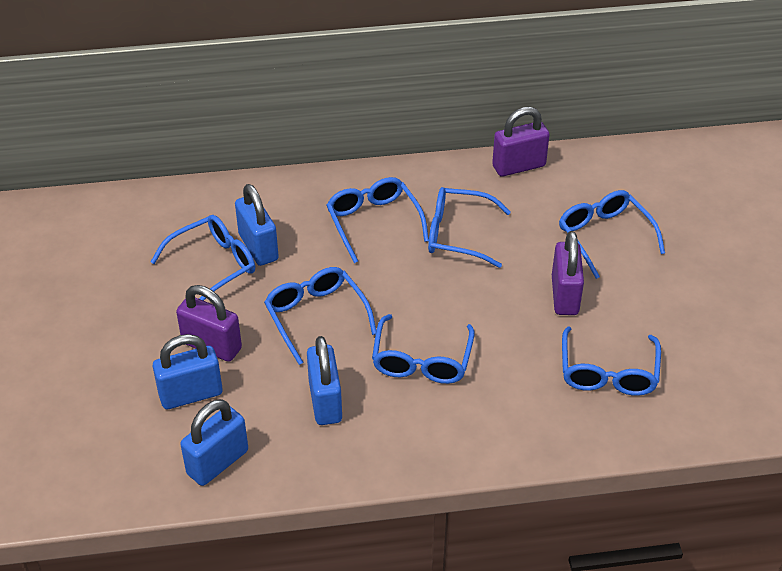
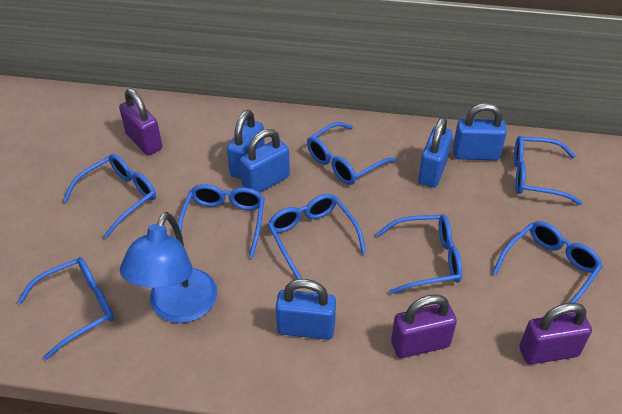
blue glasses: 7 -> 8
blue lamp: 0 -> 1
blue padlock: 4 -> 5

